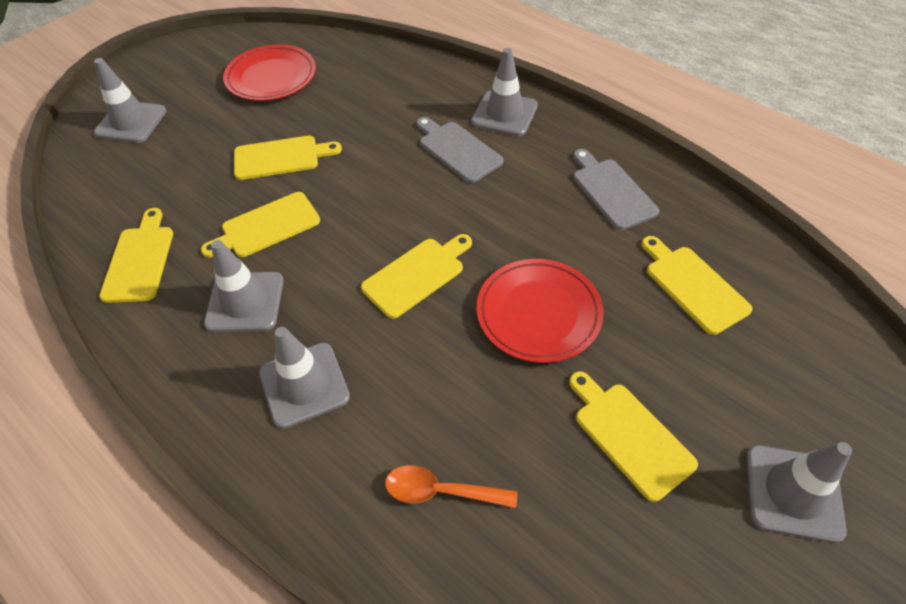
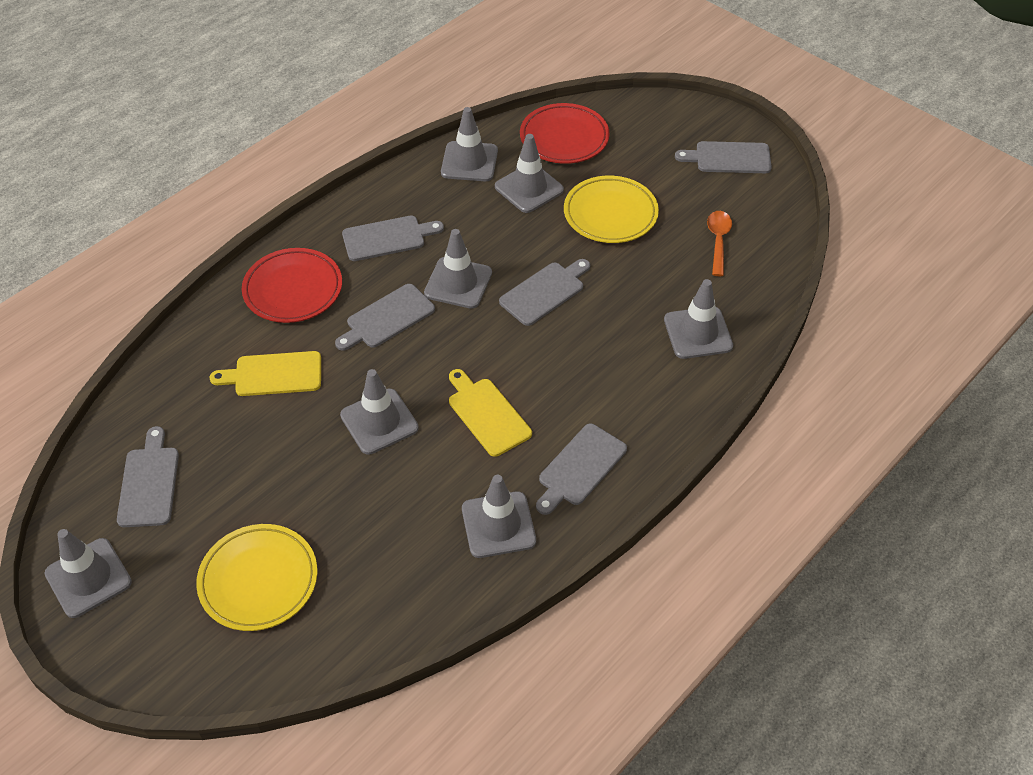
grey cutting board: 2 -> 6
grey traffic cone: 5 -> 7
yellow cutting board: 6 -> 2
yellow plate: 0 -> 2

